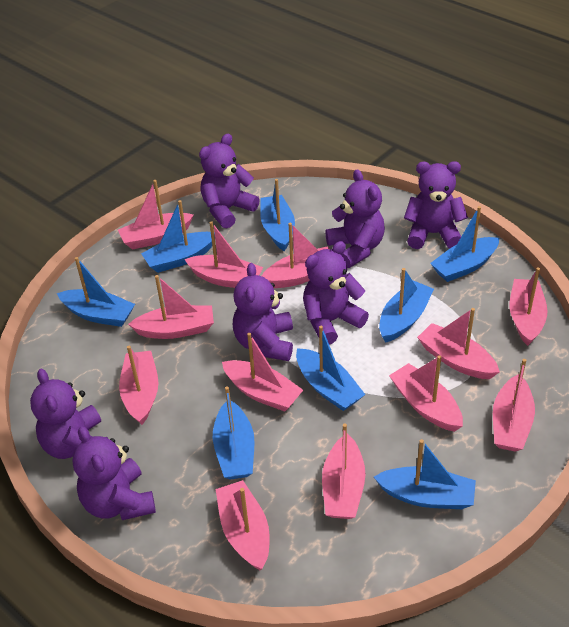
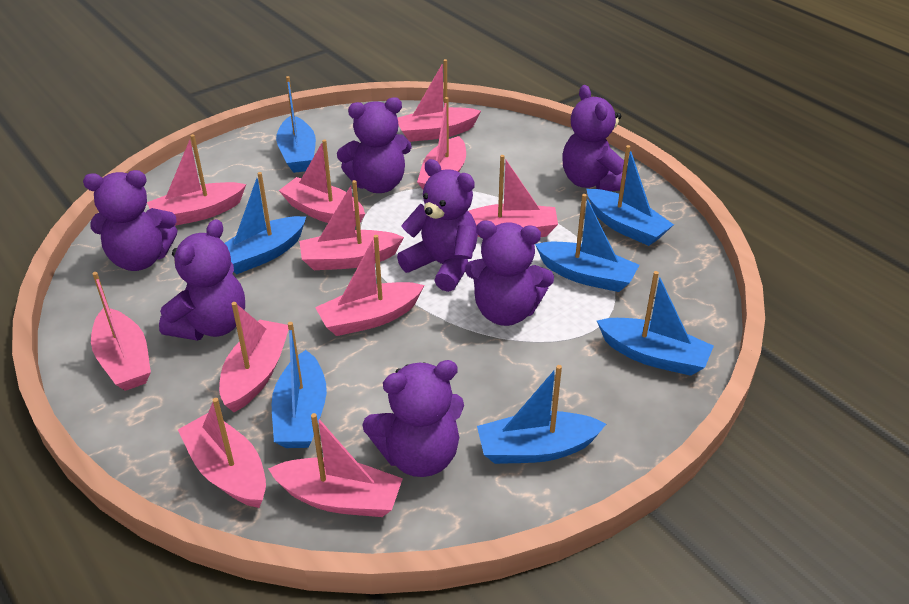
blue boat: 8 -> 7
pink boat: 12 -> 11

